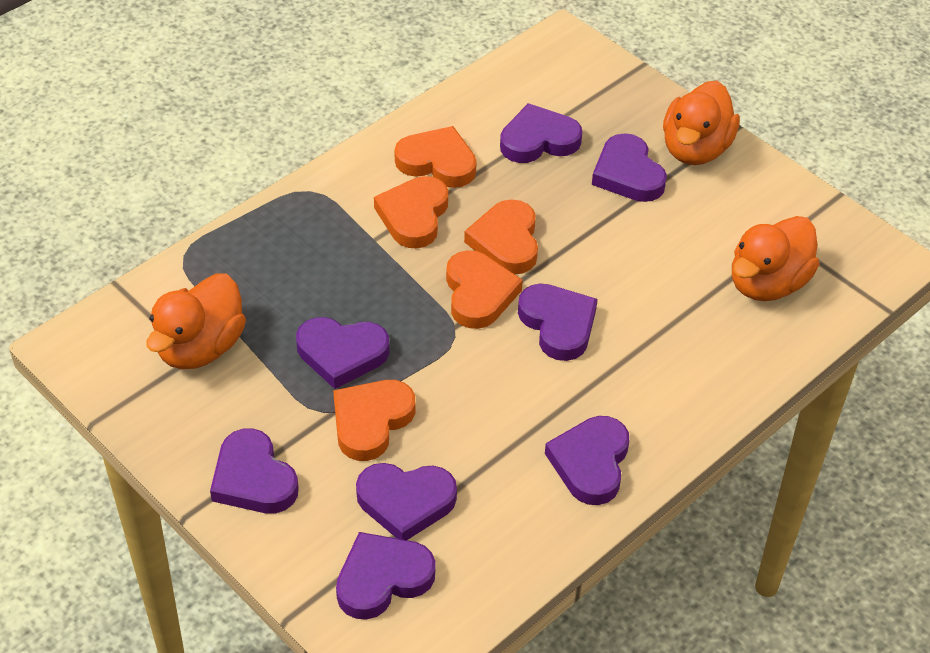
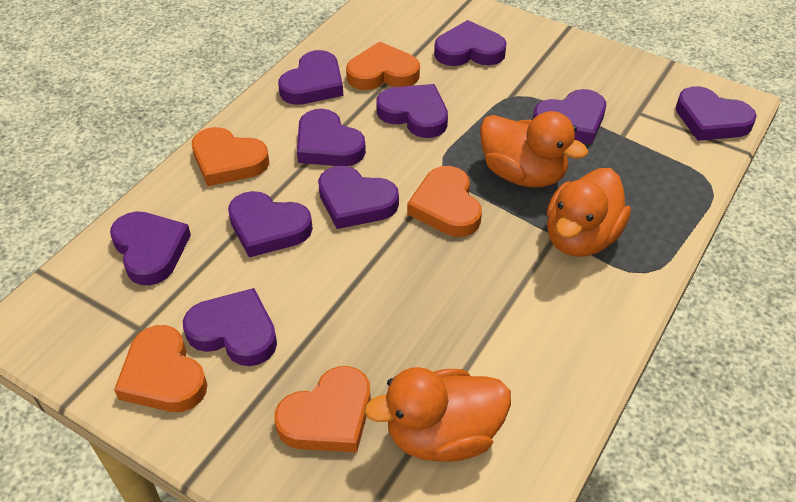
purple heart: 8 -> 10

